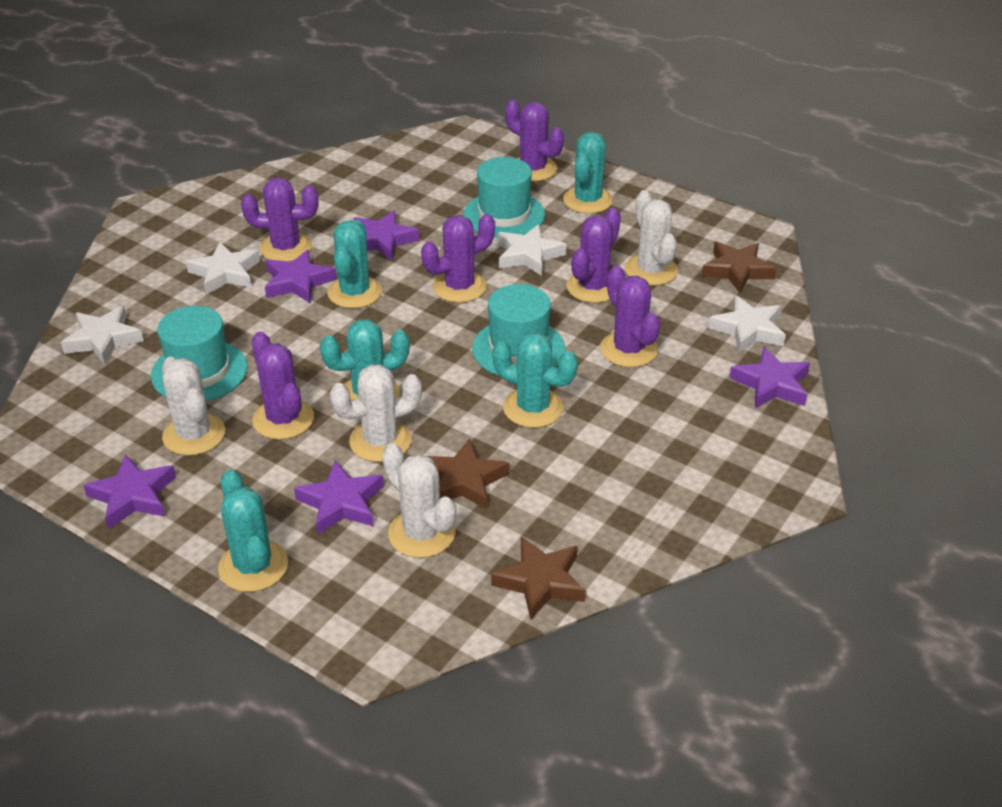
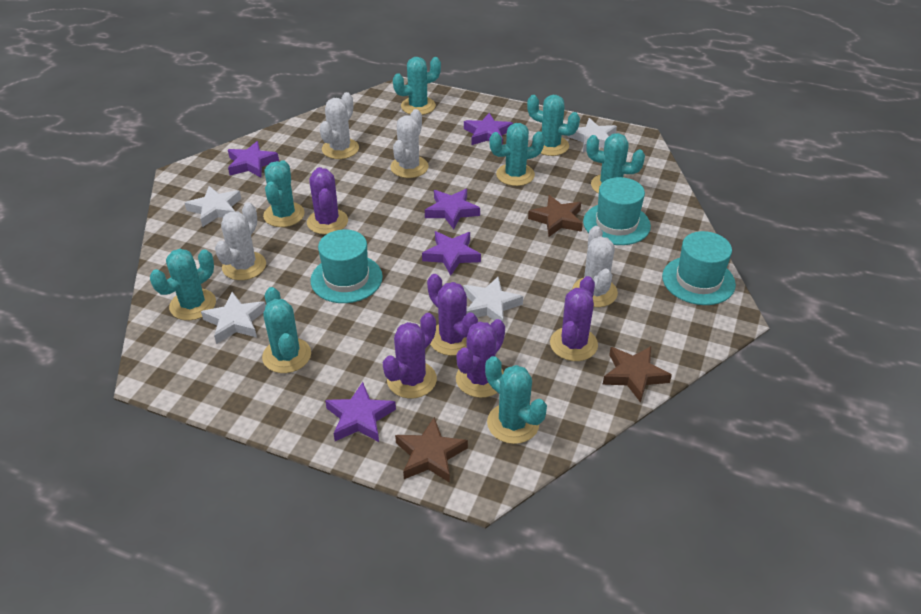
purple cactus: 6 -> 5
turquoise cactus: 5 -> 8

